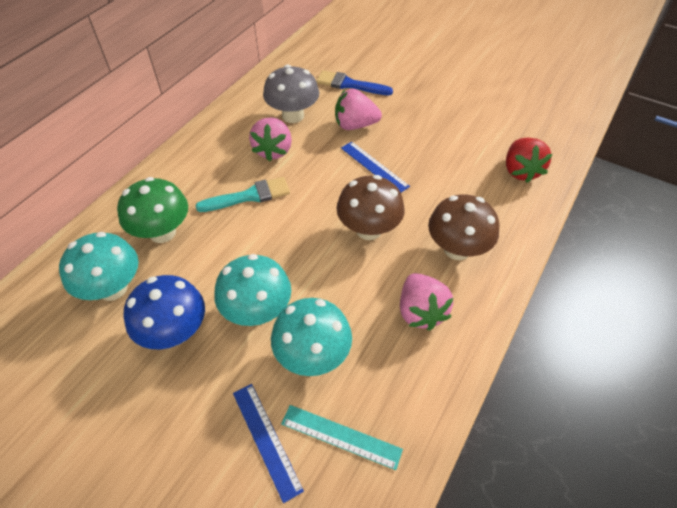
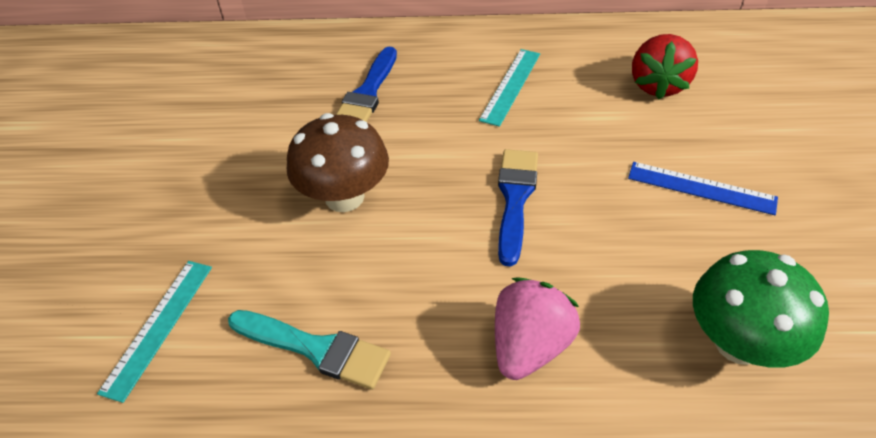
blue brush: 1 -> 2
blue mushroom: 1 -> 0
blue ruler: 2 -> 1
brown mushroom: 2 -> 1
grey mushroom: 1 -> 0
pink strawberry: 3 -> 1
turquoise mushroom: 3 -> 0
turquoise ruler: 1 -> 2

